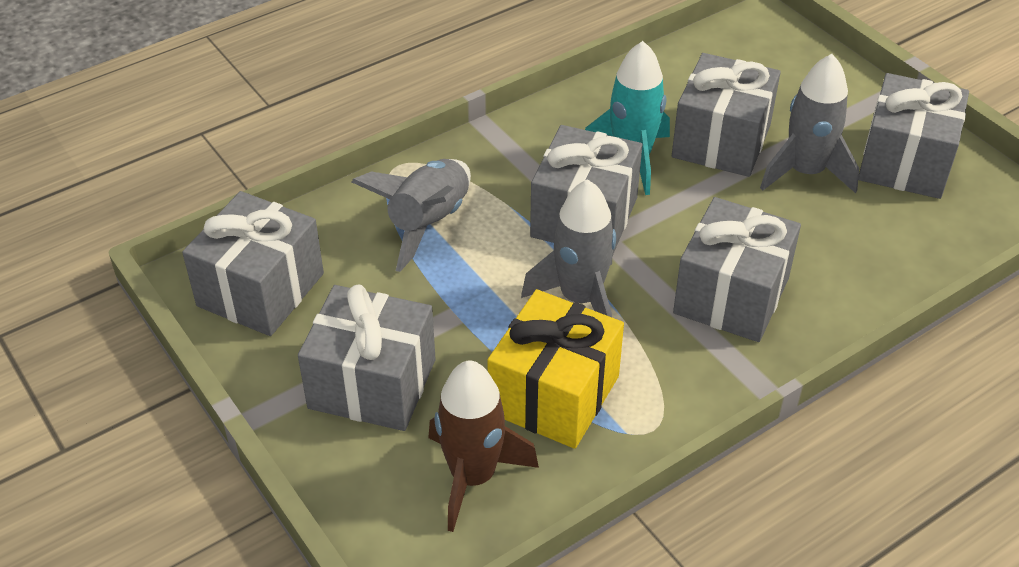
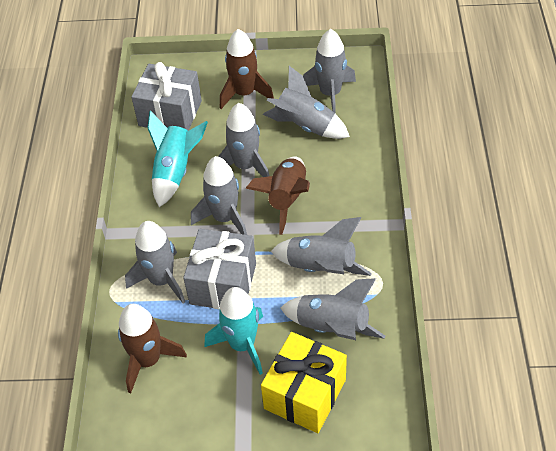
brown rocket: 1 -> 3
grey gift: 6 -> 2
grey rocket: 3 -> 7
turquoise rocket: 1 -> 2

